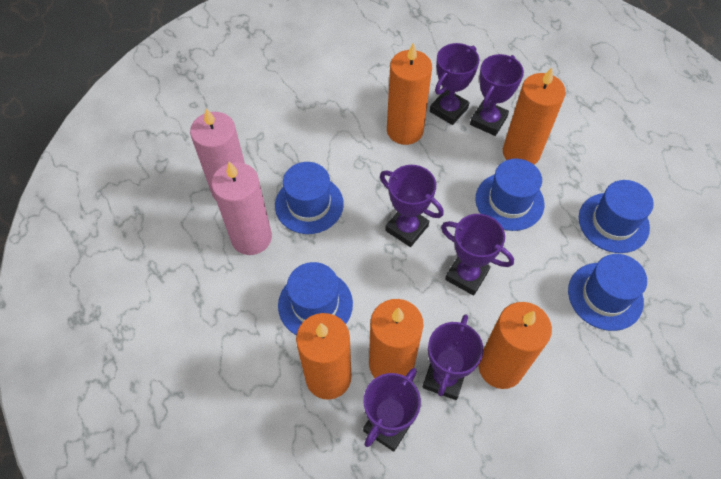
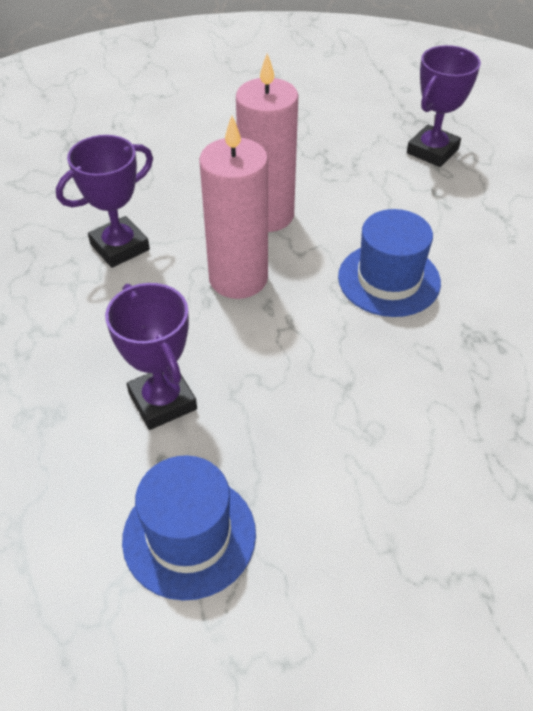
blue hat: 5 -> 2
orange candle: 5 -> 0
purple trophy: 6 -> 3

